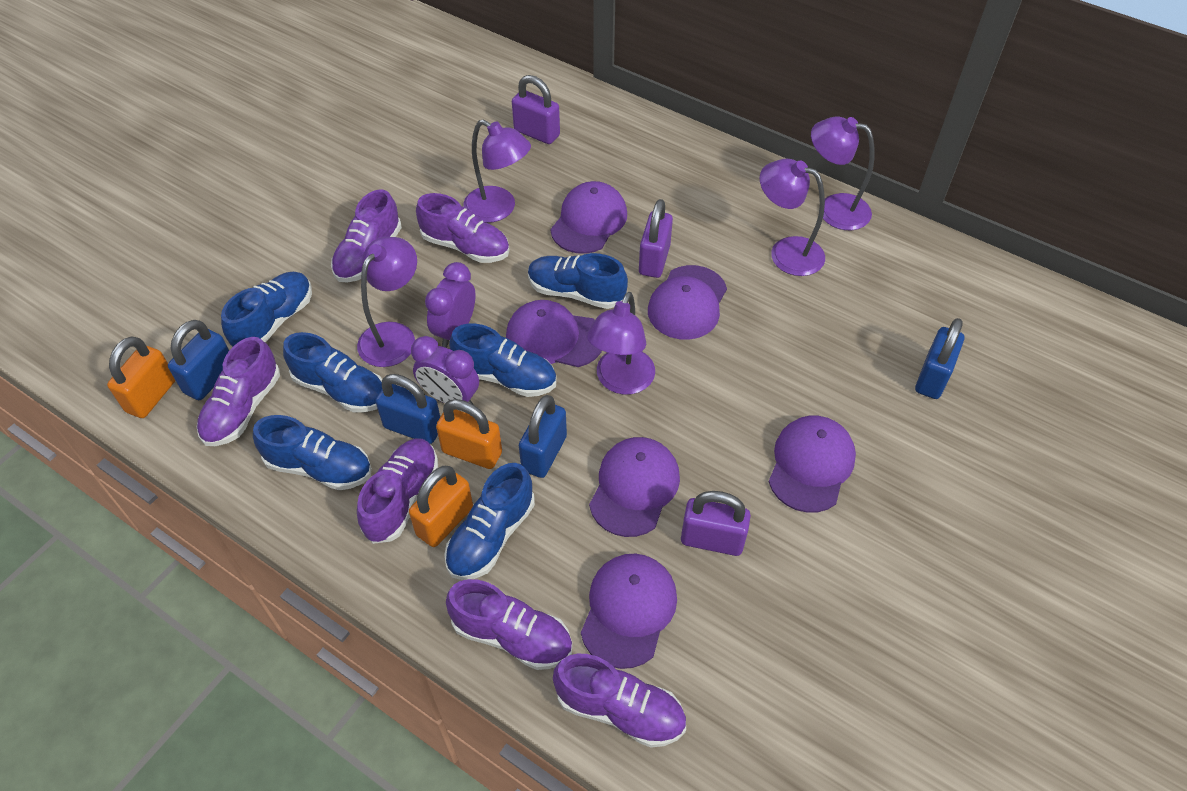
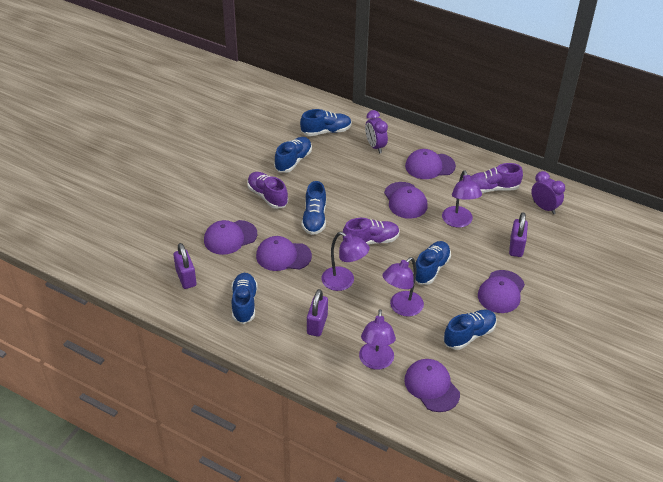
blue padlock: 4 -> 0
orange padlock: 3 -> 0
purple lamp: 5 -> 4
purple shoe: 6 -> 3

